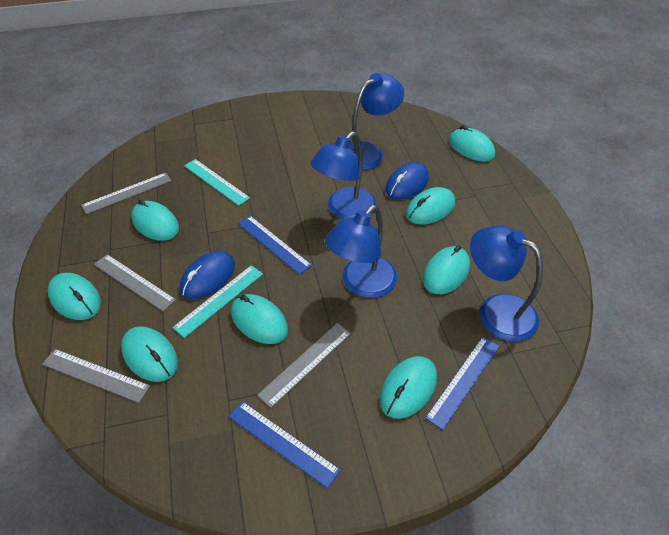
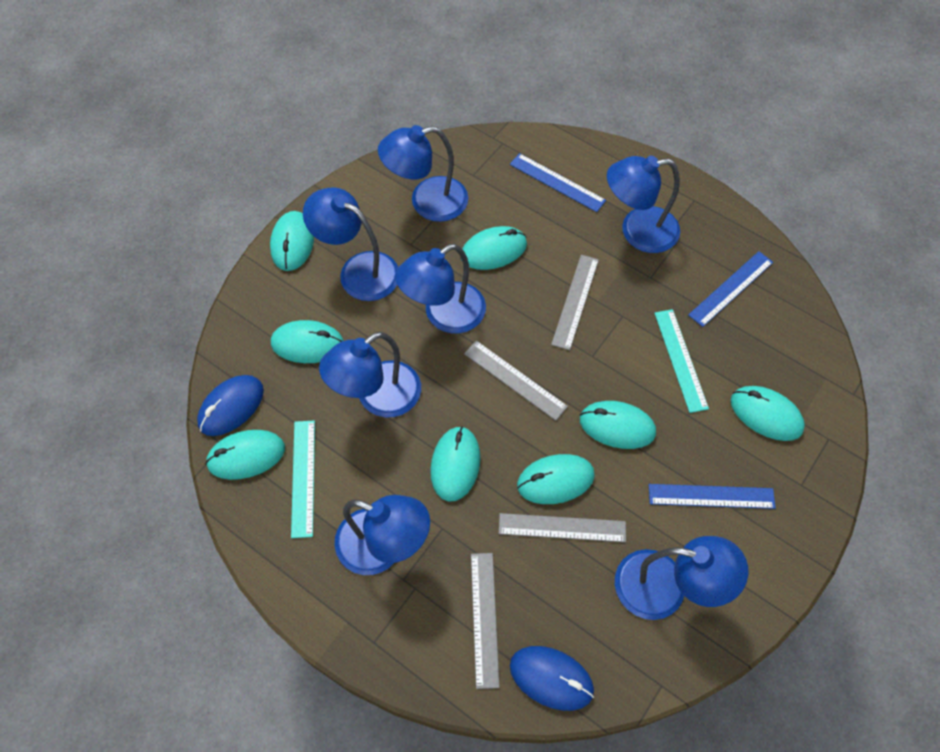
blue lamp: 4 -> 7

